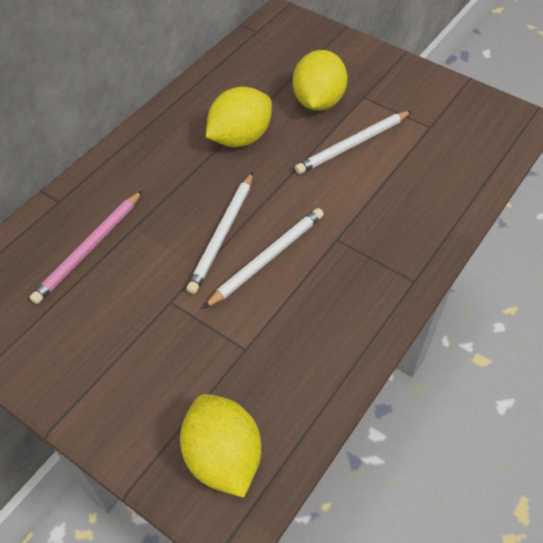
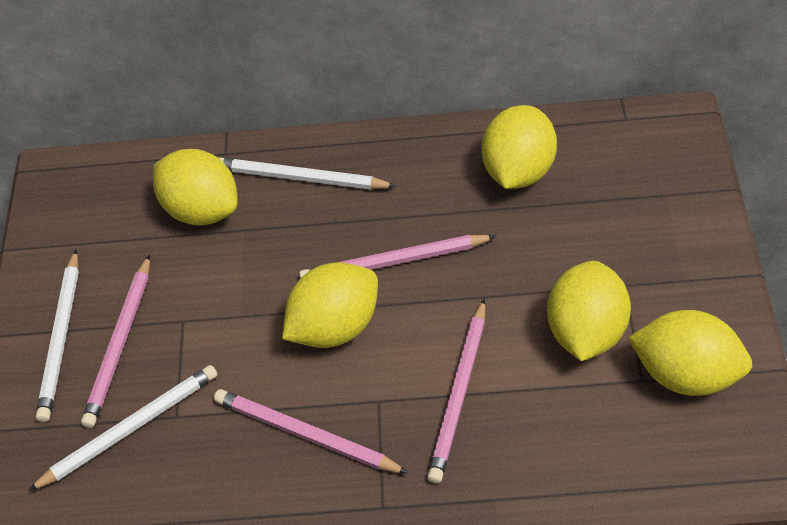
pink pencil: 1 -> 4
yellow lemon: 3 -> 5

